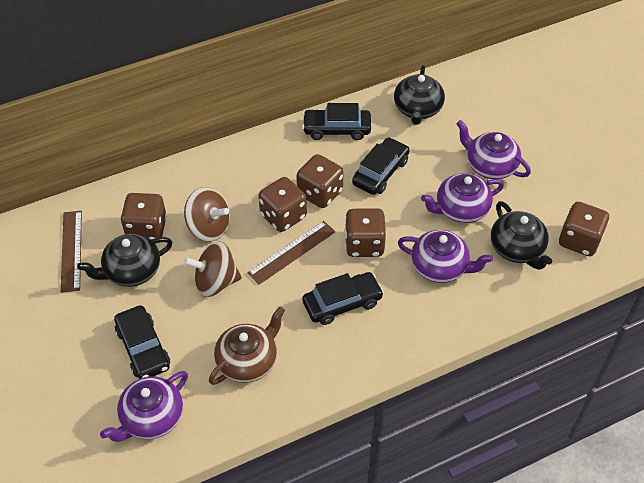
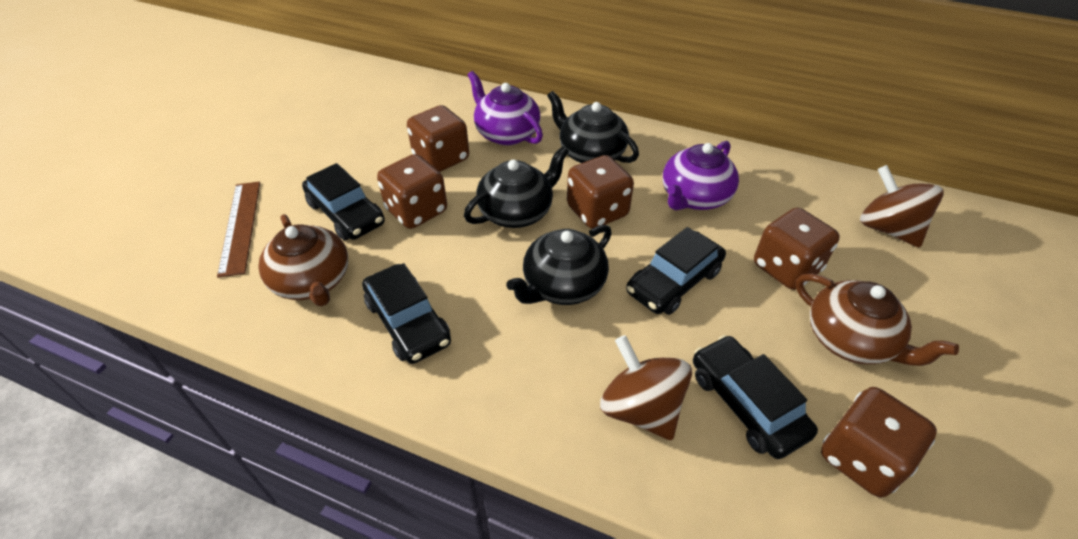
brown ruler: 2 -> 1
brown teapot: 1 -> 2
purple teapot: 4 -> 2

